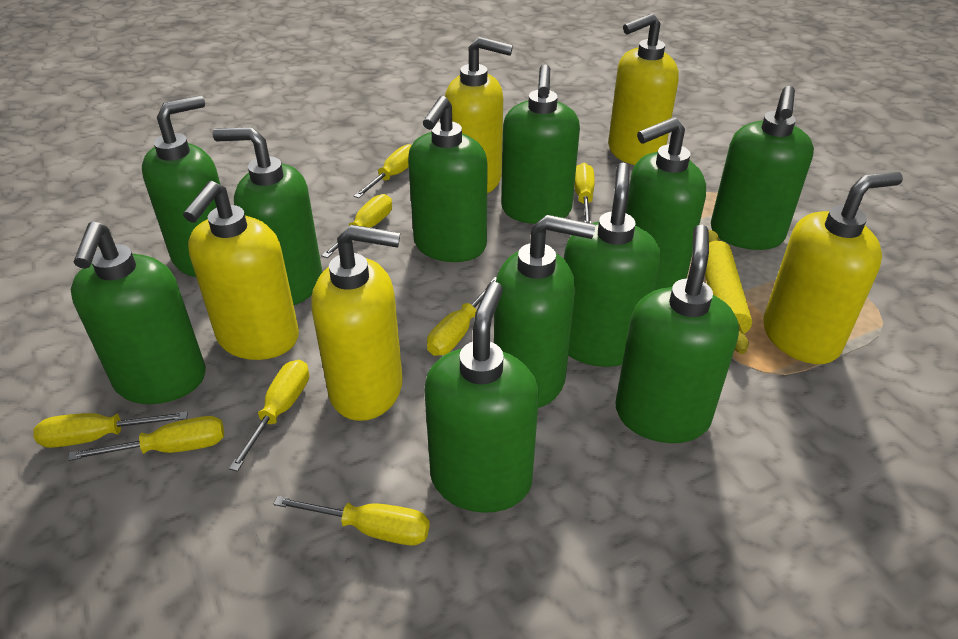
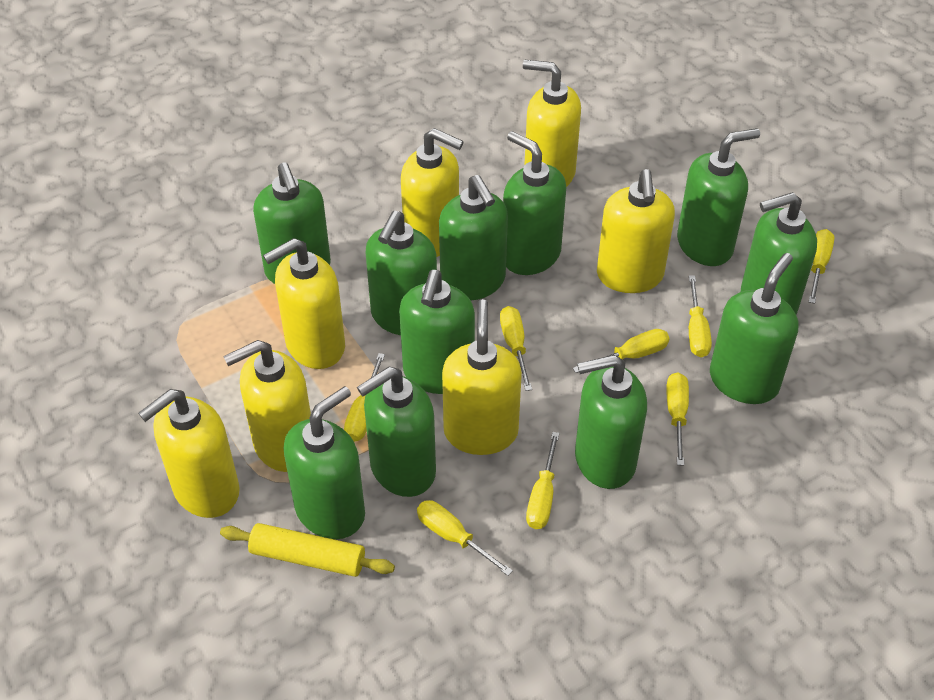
yellow soap dispenser: 5 -> 7

